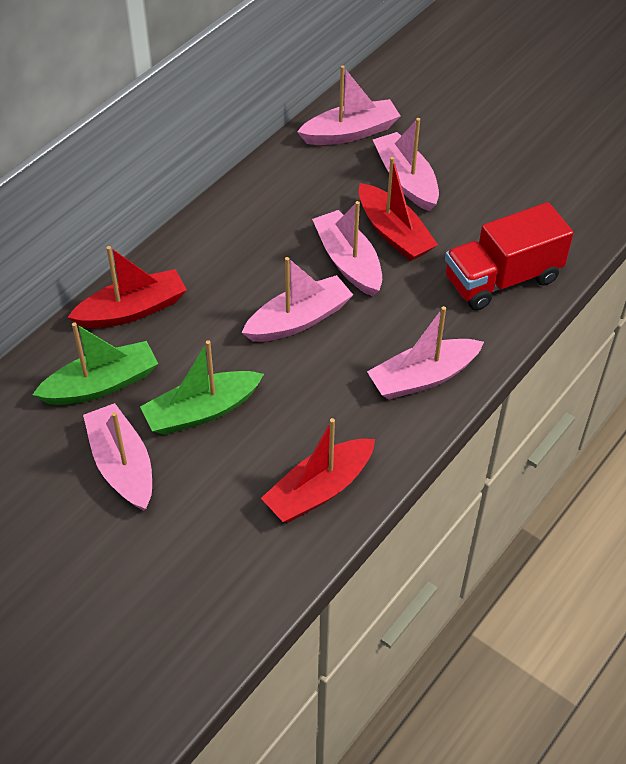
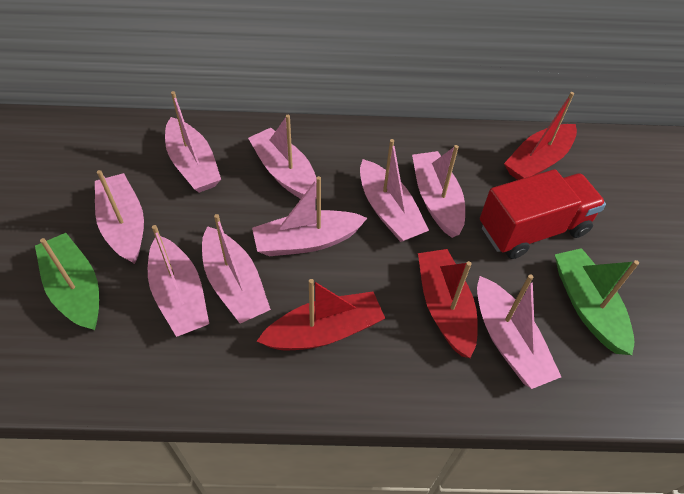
pink boat: 6 -> 9

